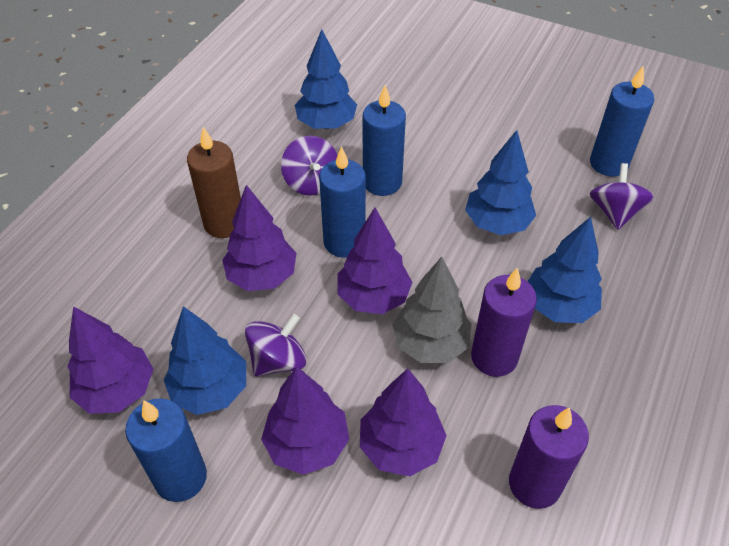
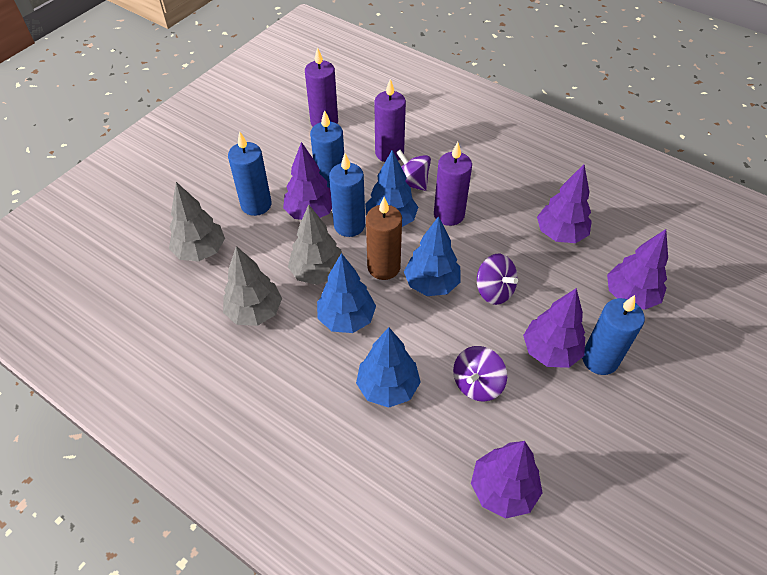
grey tree: 1 -> 3
purple candle: 2 -> 3

